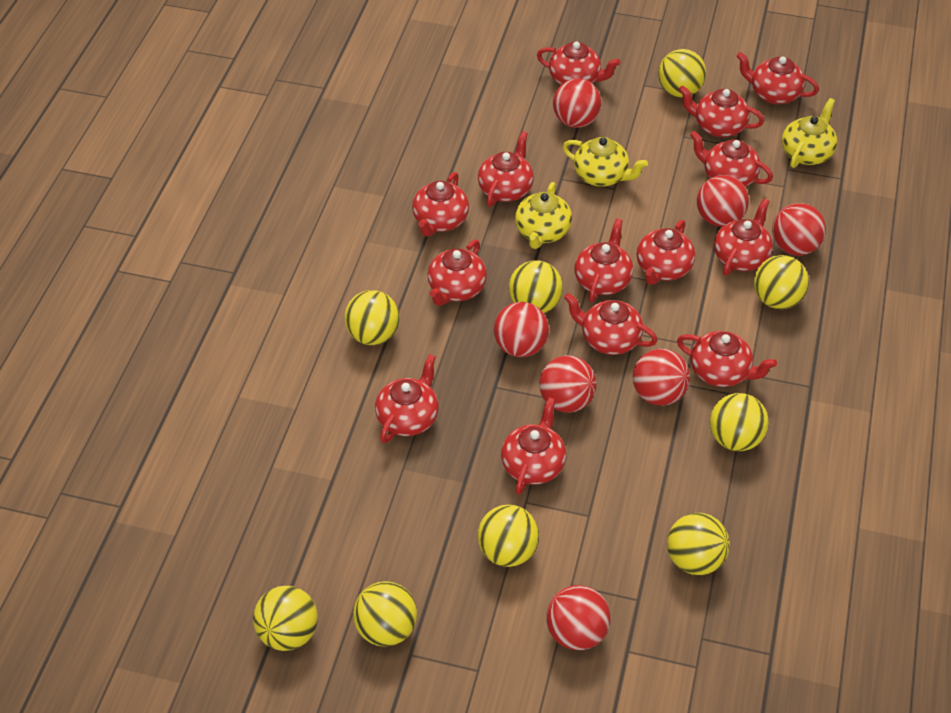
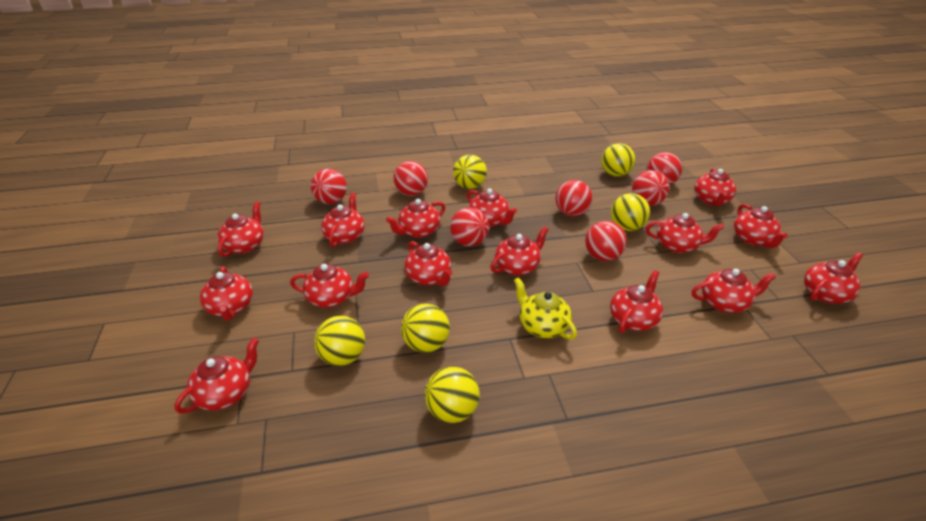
red teapot: 14 -> 15
yellow ball: 9 -> 6
yellow teapot: 3 -> 1

